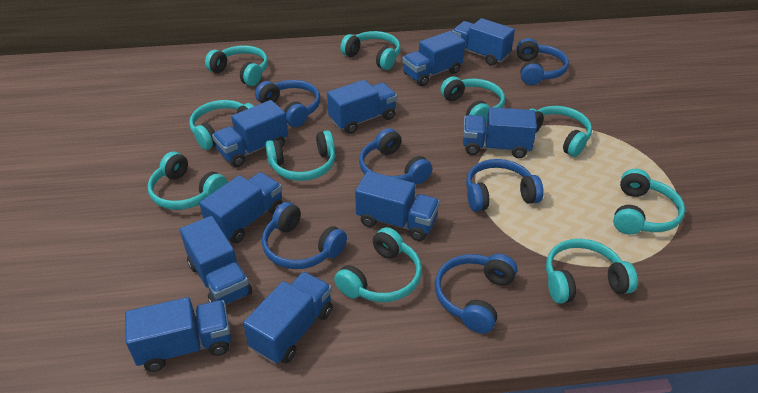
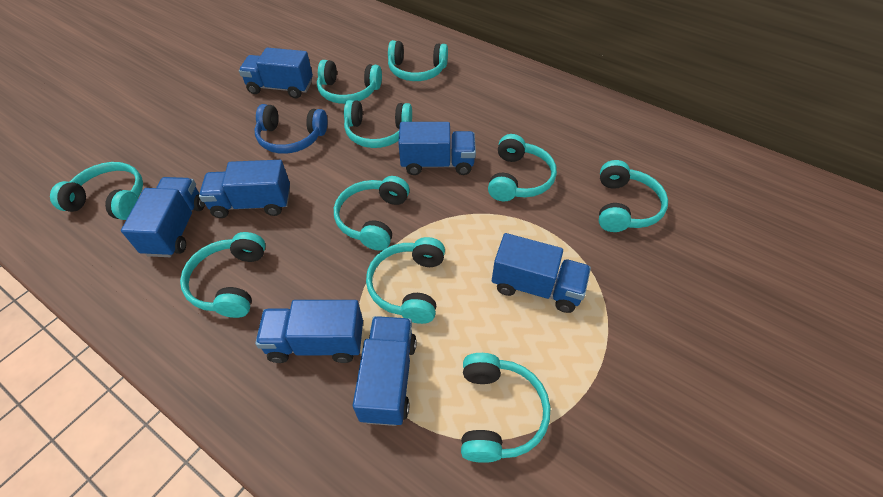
blue headphones: 6 -> 1
blue truck: 10 -> 7

